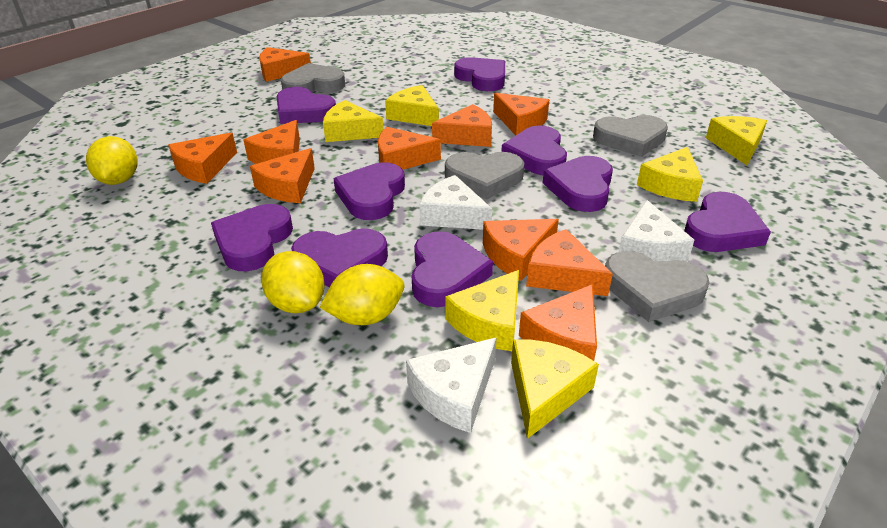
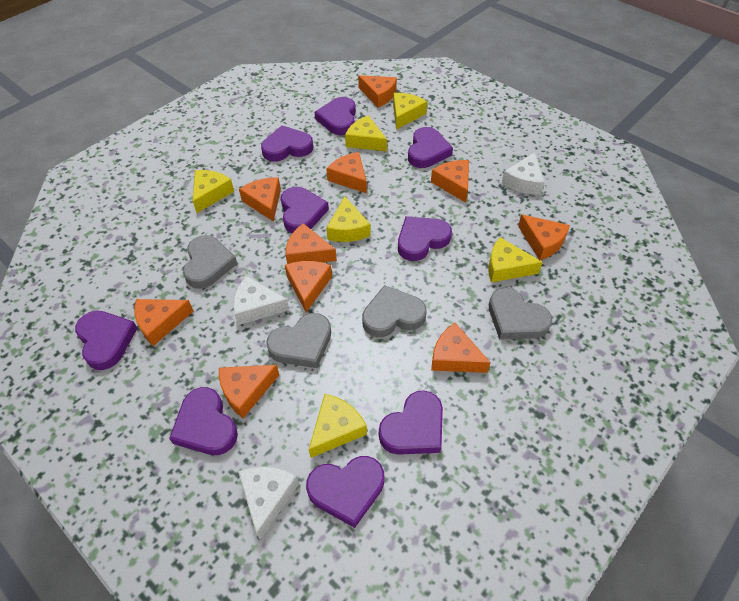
yellow lemon: 3 -> 0

